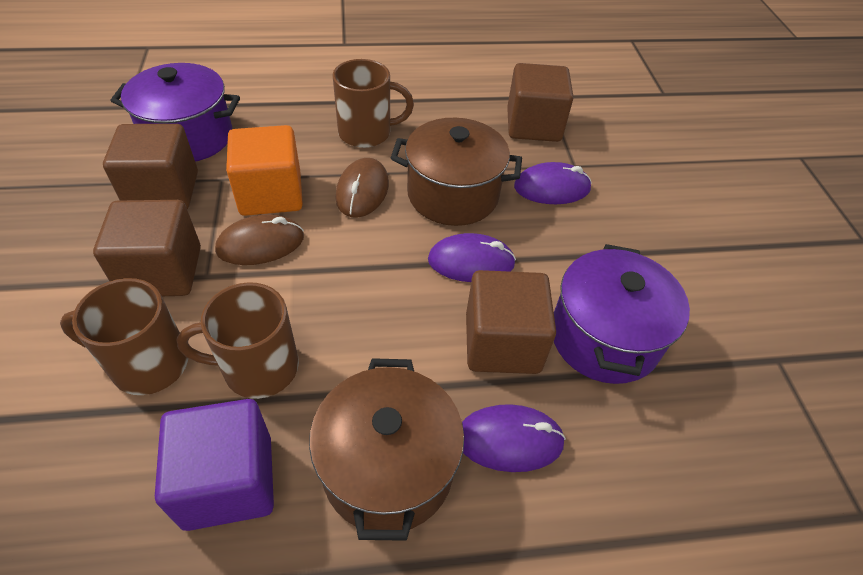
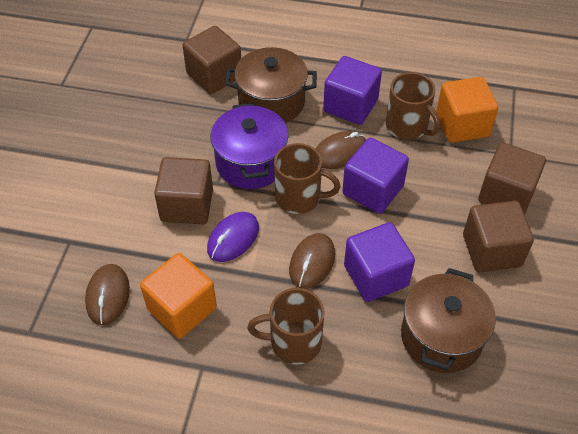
brown mouse: 2 -> 3
orange cube: 1 -> 2
purple cube: 1 -> 3
purple mouse: 3 -> 1
purple pot: 2 -> 1

